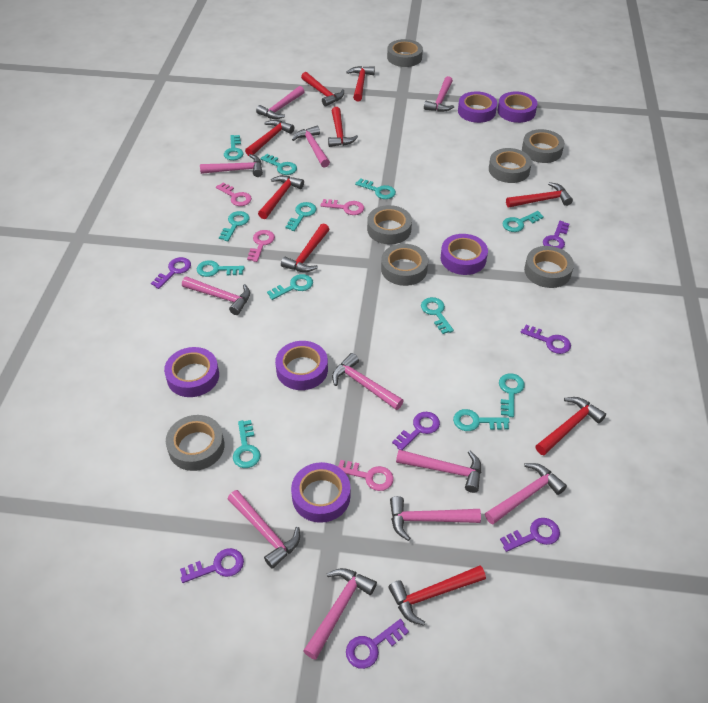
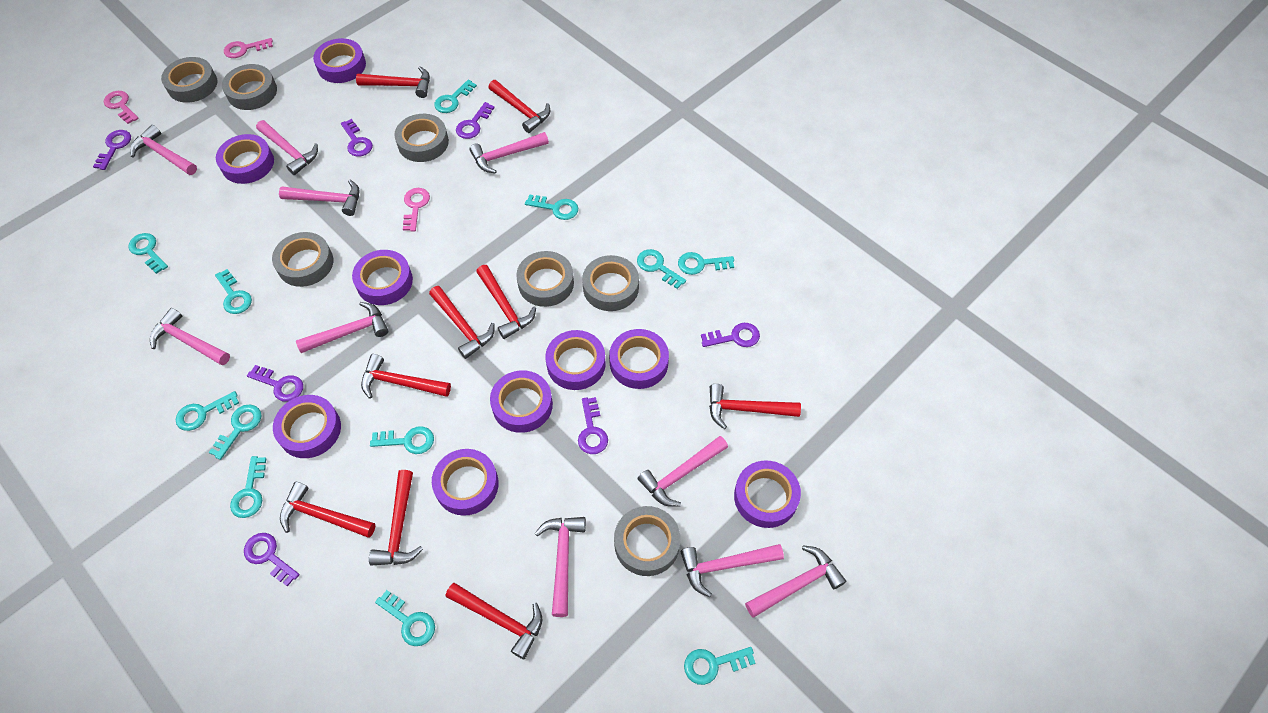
pink hammer: 11 -> 10
pink key: 4 -> 3
purple tape: 6 -> 9

